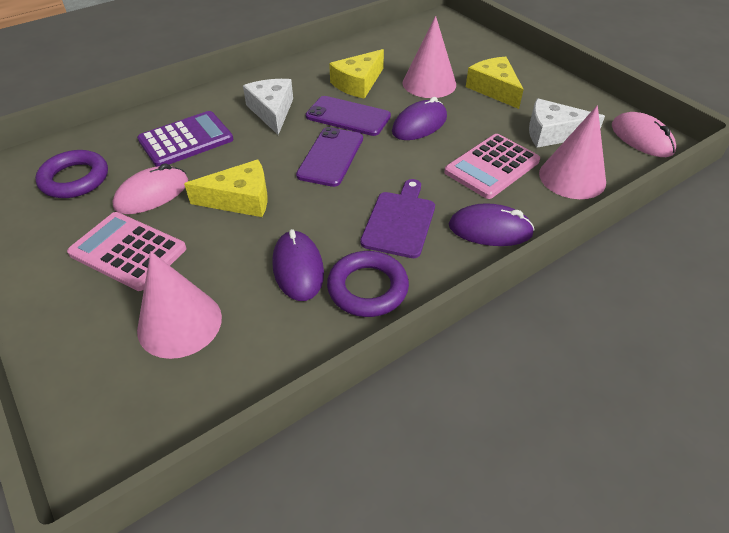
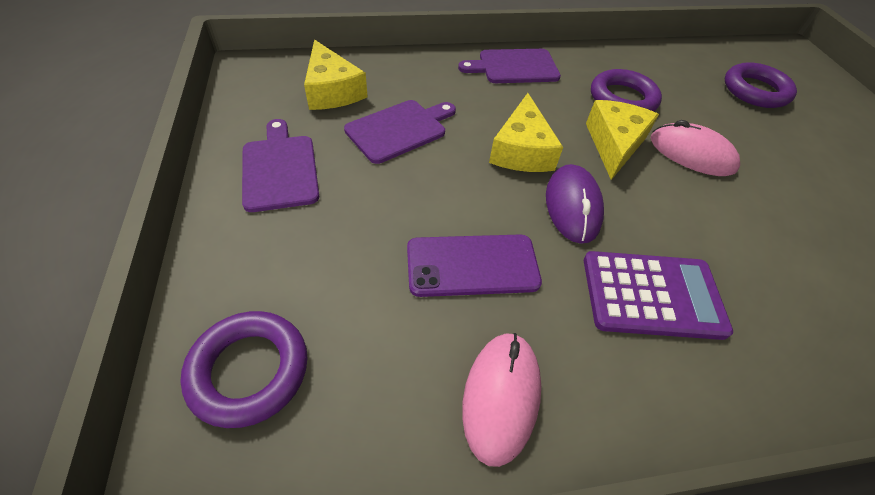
pink calculator: 2 -> 0
pink cone: 3 -> 0
purple cutting board: 1 -> 3
purple mouse: 3 -> 1
purple phone: 2 -> 1
purple ring: 2 -> 3
white cheese: 2 -> 0

